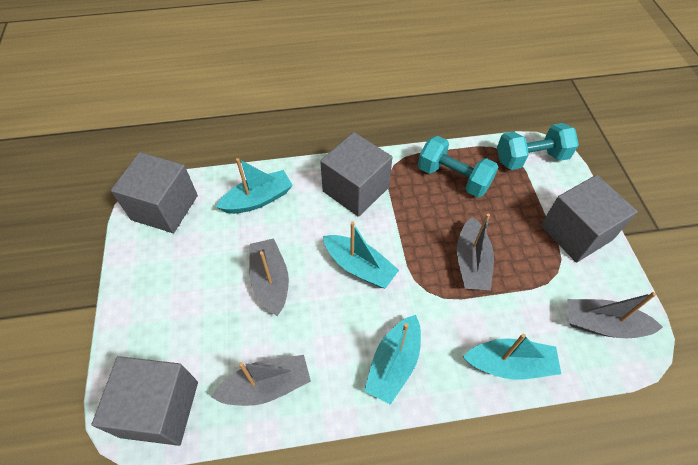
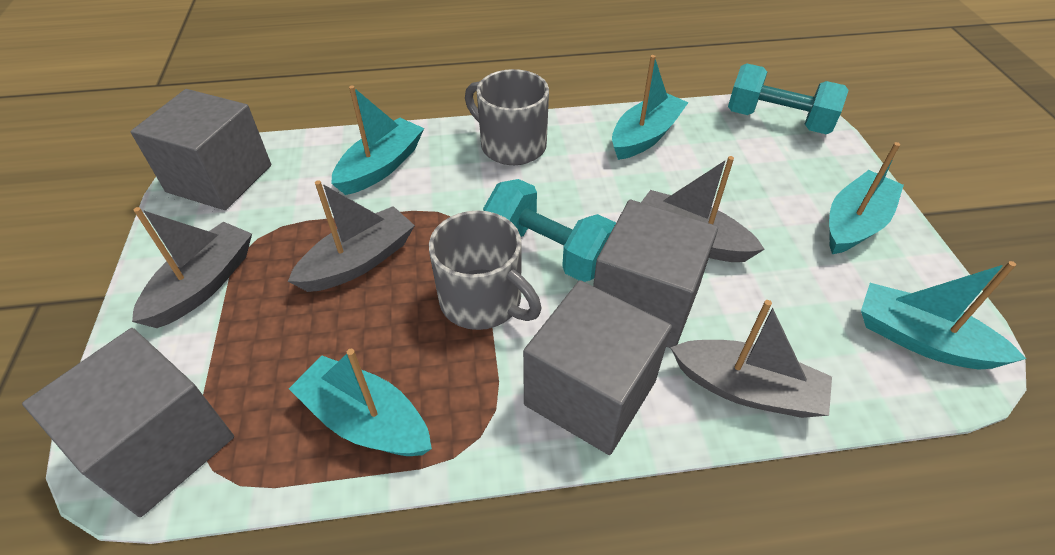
grey mug: 0 -> 2
turquoise boat: 4 -> 5

